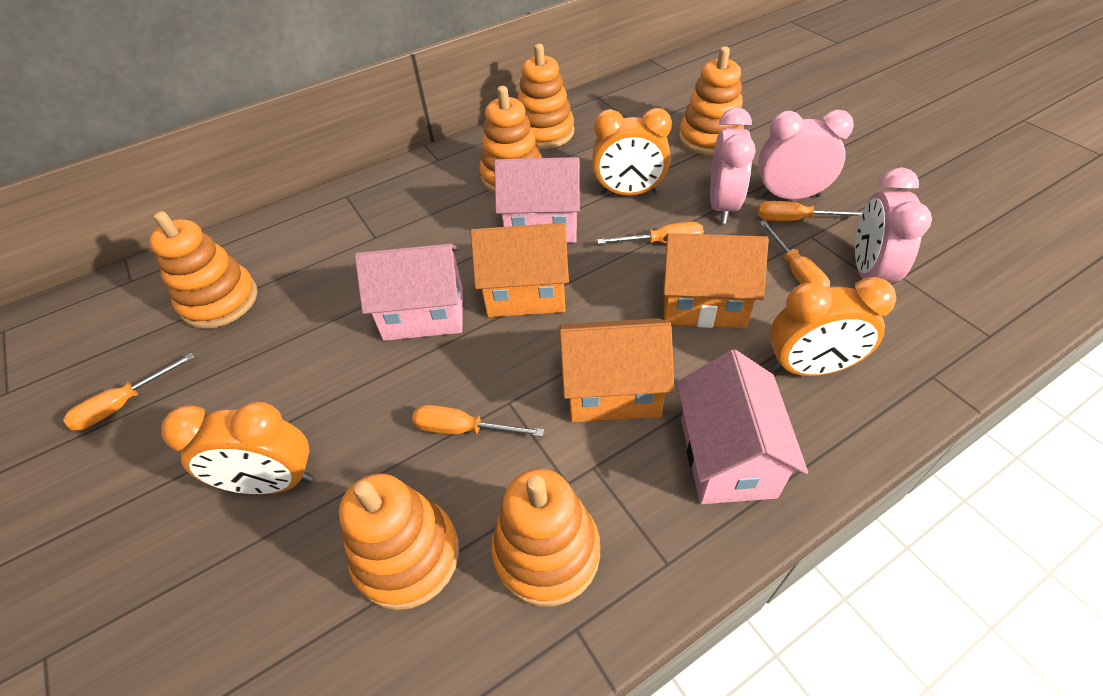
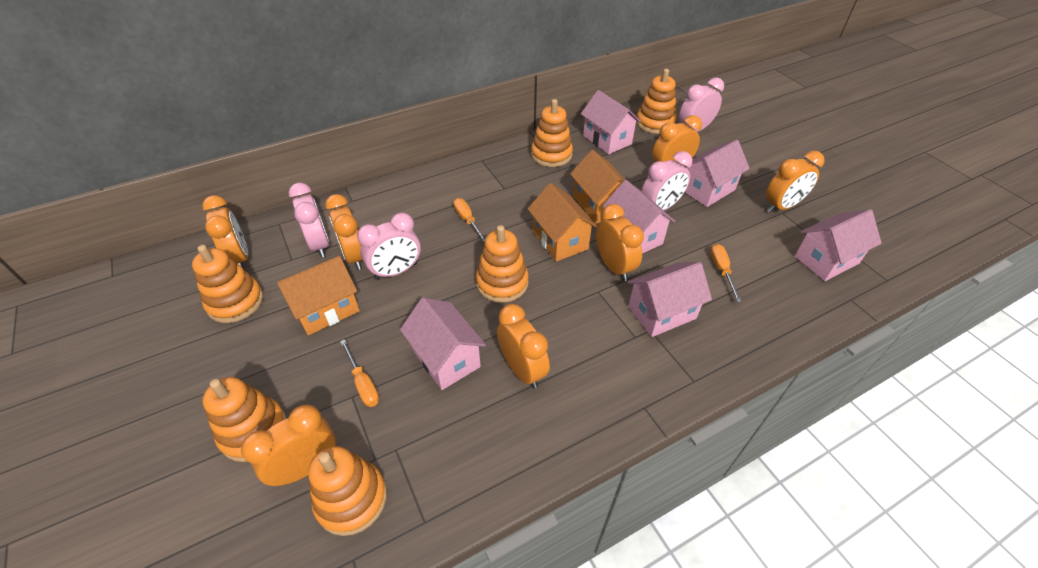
orange clock: 3 -> 7
orange screwdriver: 5 -> 3
pink clock: 3 -> 4
pink house: 3 -> 6

